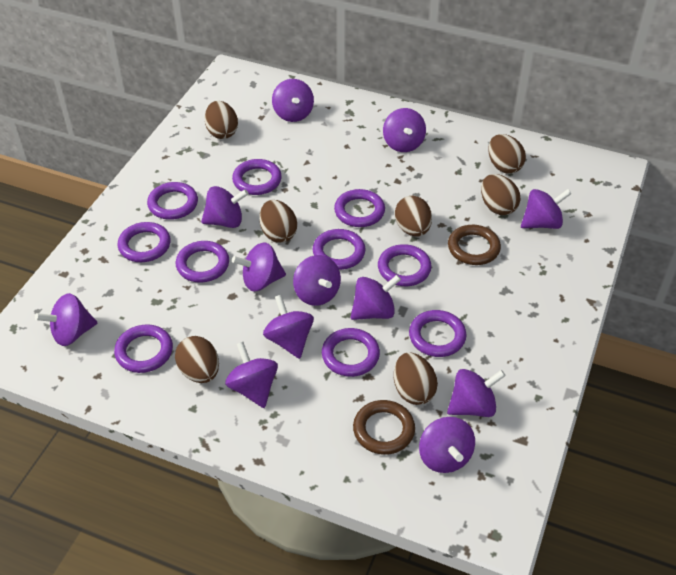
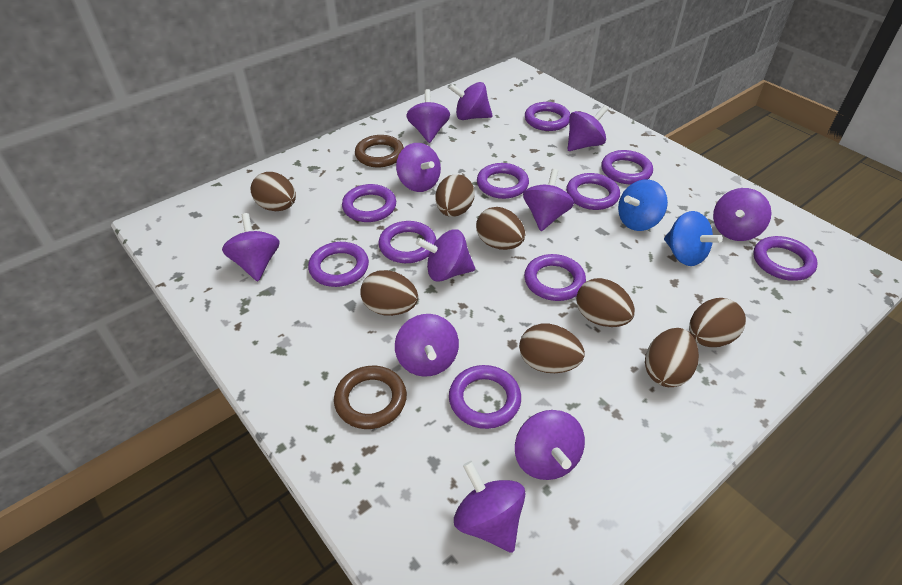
blue spinning top: 0 -> 2
brown egg: 7 -> 8
purple spinning top: 12 -> 11

